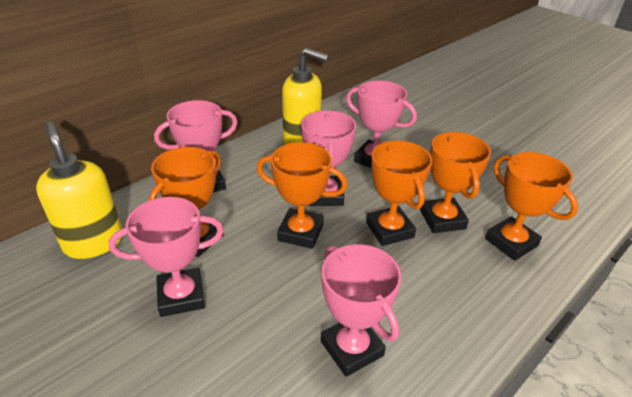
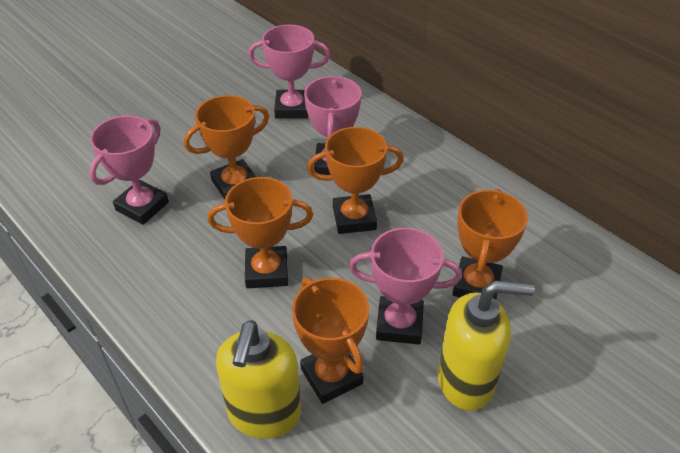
pink trophy: 5 -> 4

